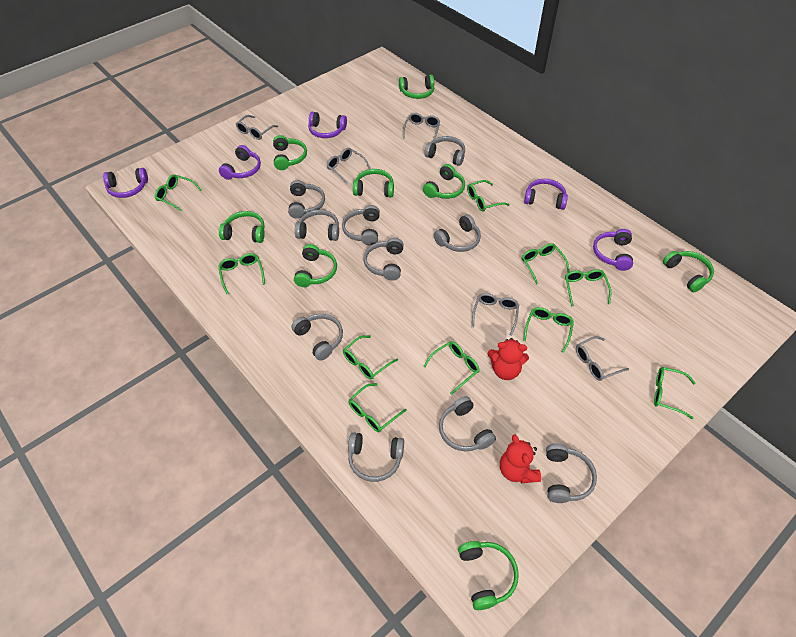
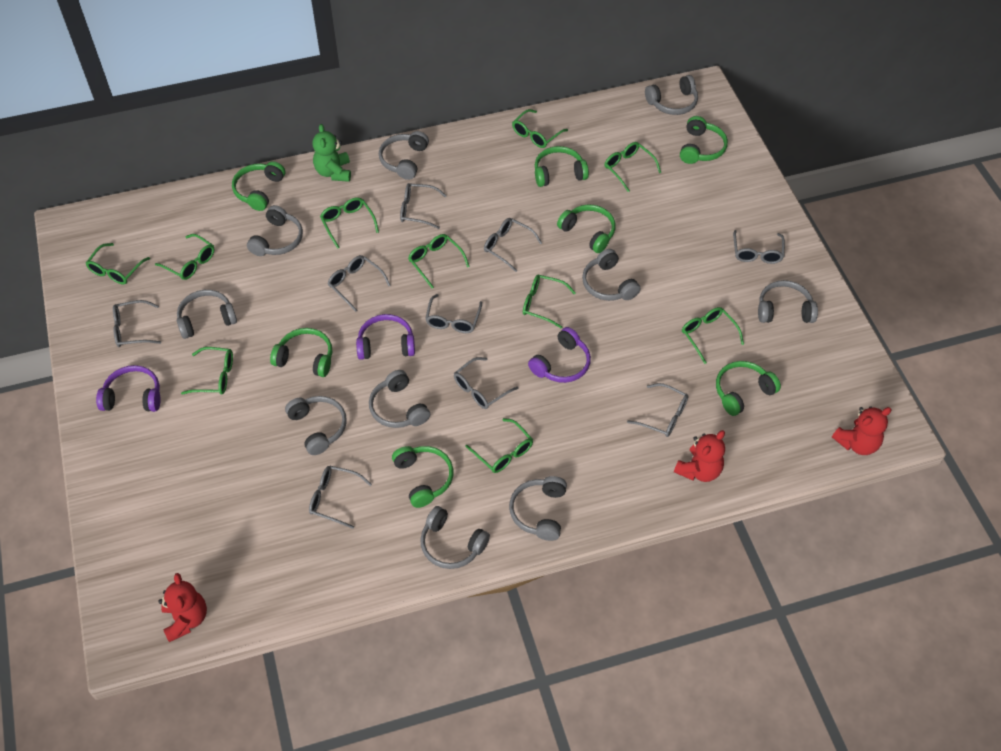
green headphones: 8 -> 7
green teddy bear: 0 -> 1
grey glasses: 5 -> 9
purple headphones: 5 -> 3
red teddy bear: 2 -> 3

